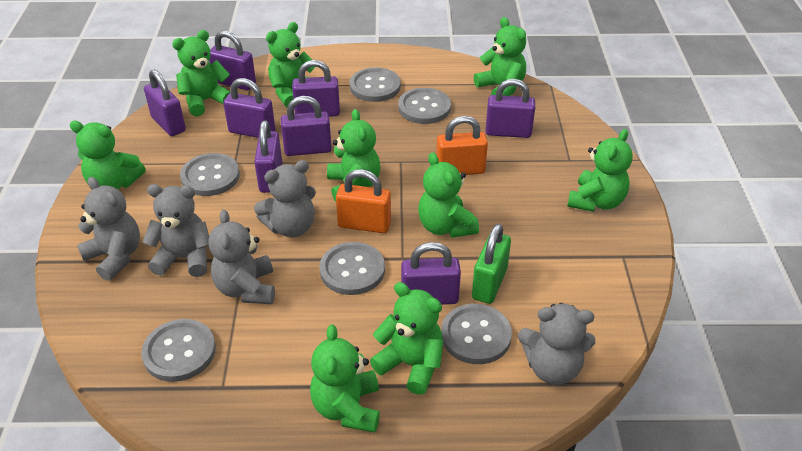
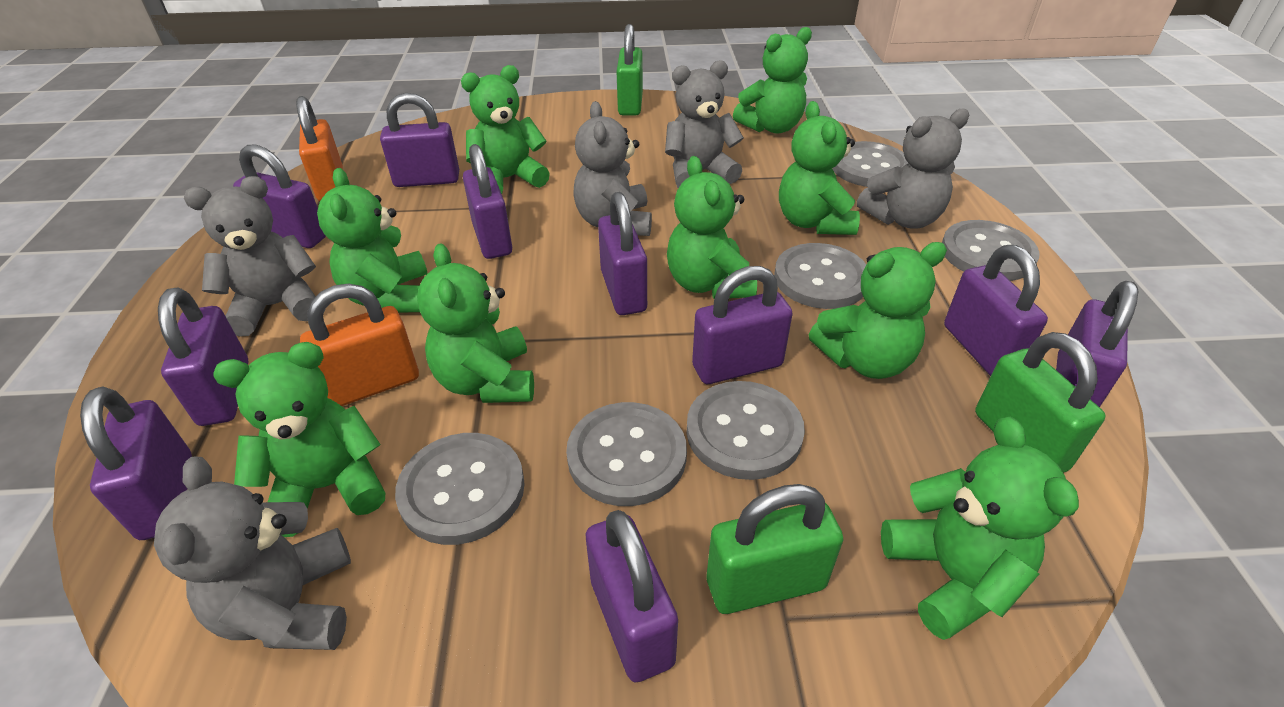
green padlock: 1 -> 3
purple padlock: 8 -> 10

